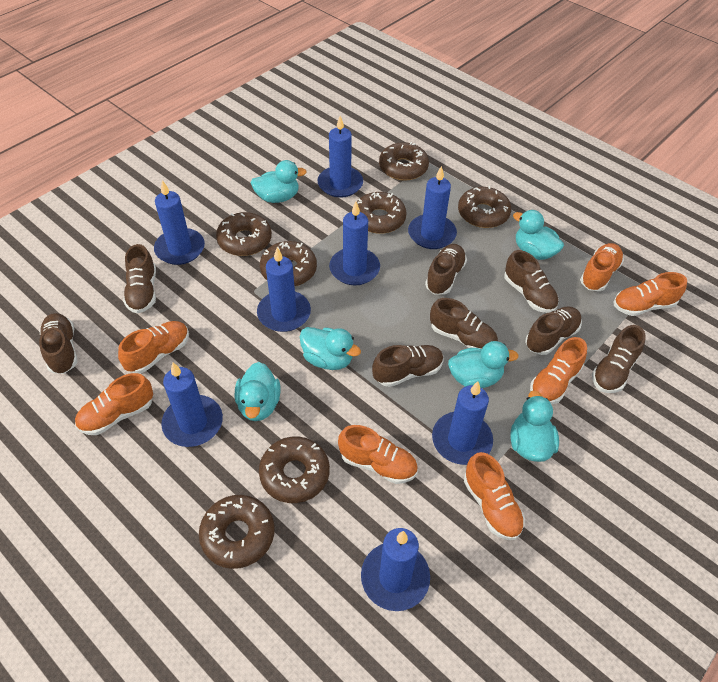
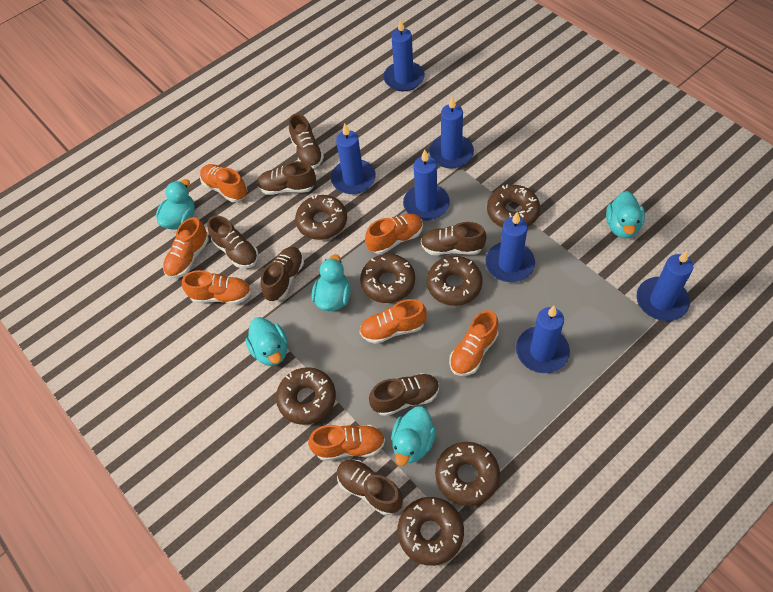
blue candle: 8 -> 7
brown shoe: 8 -> 7
turquoise duck: 6 -> 5

